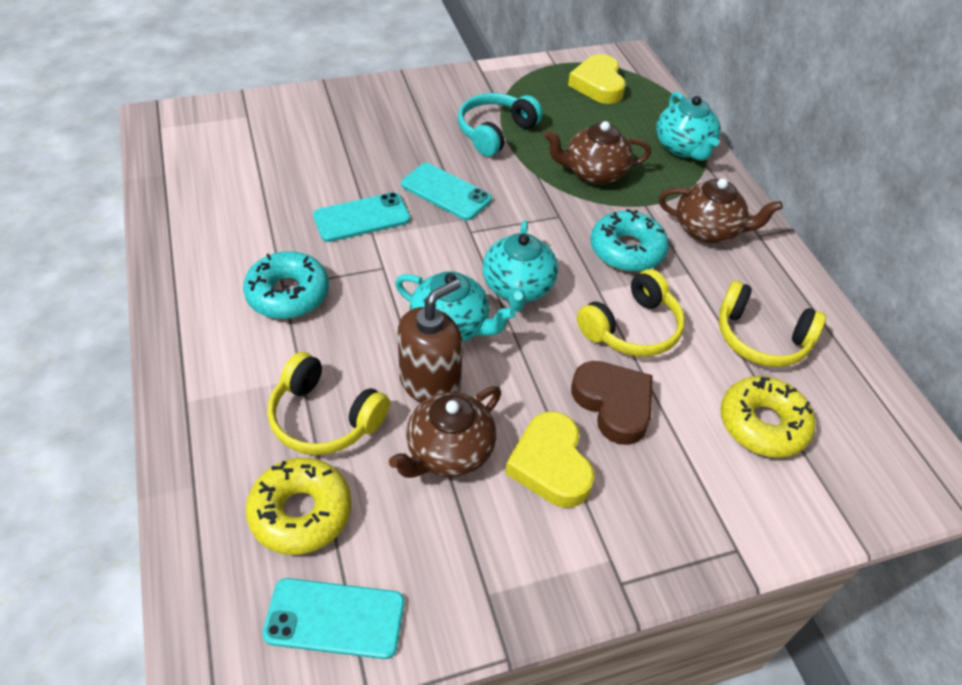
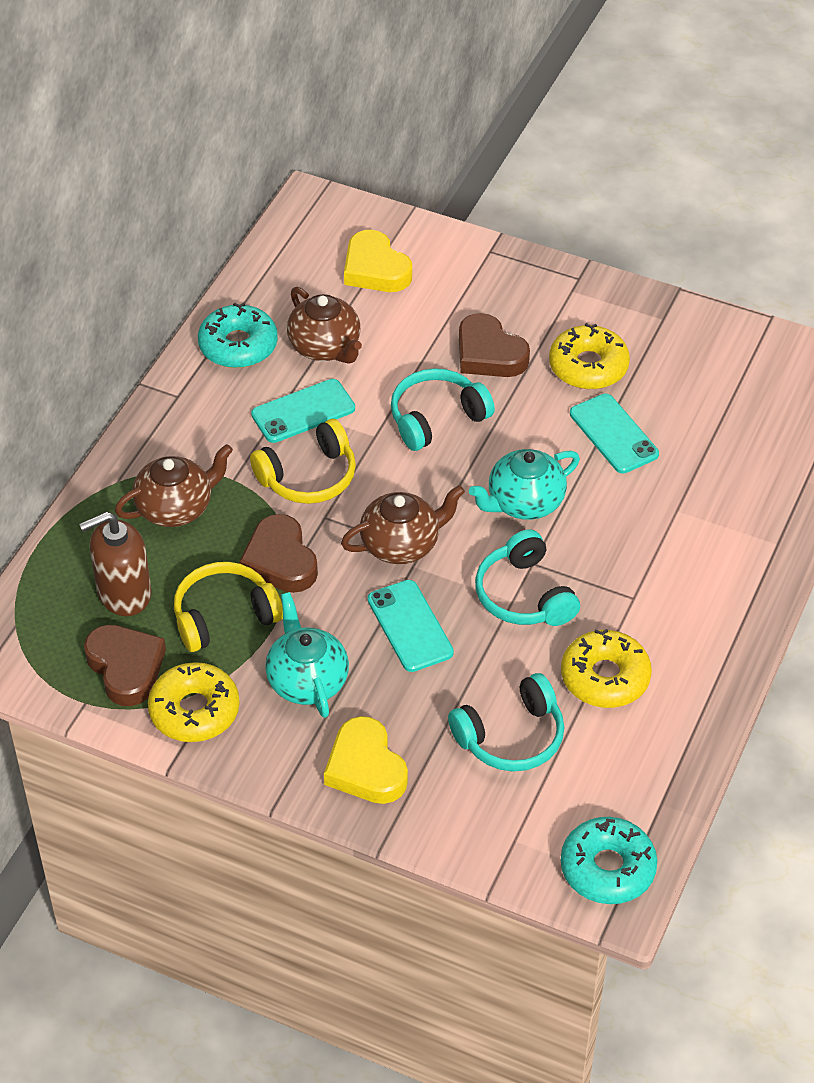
brown heart: 1 -> 3
turquoise headphones: 1 -> 3
turquoise teapot: 3 -> 2
yellow donut: 2 -> 3
yellow headphones: 3 -> 2

